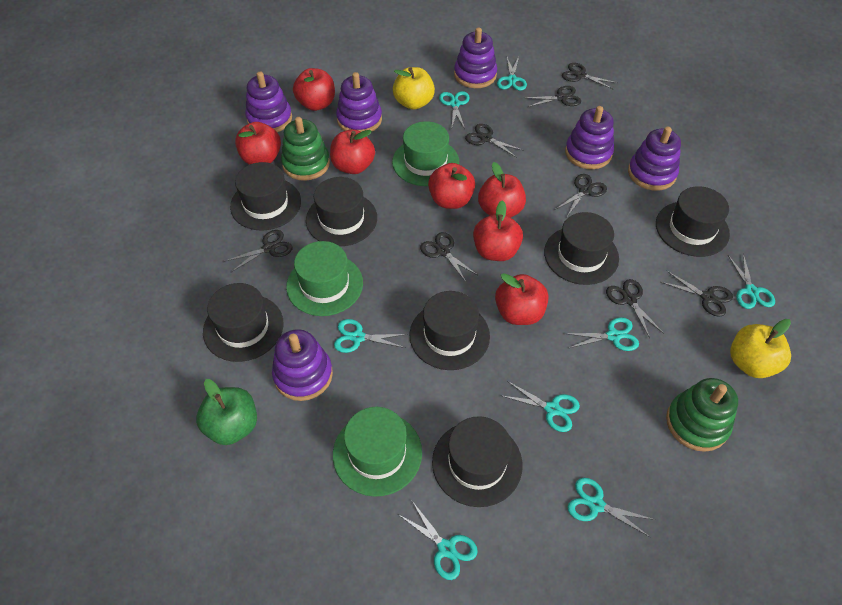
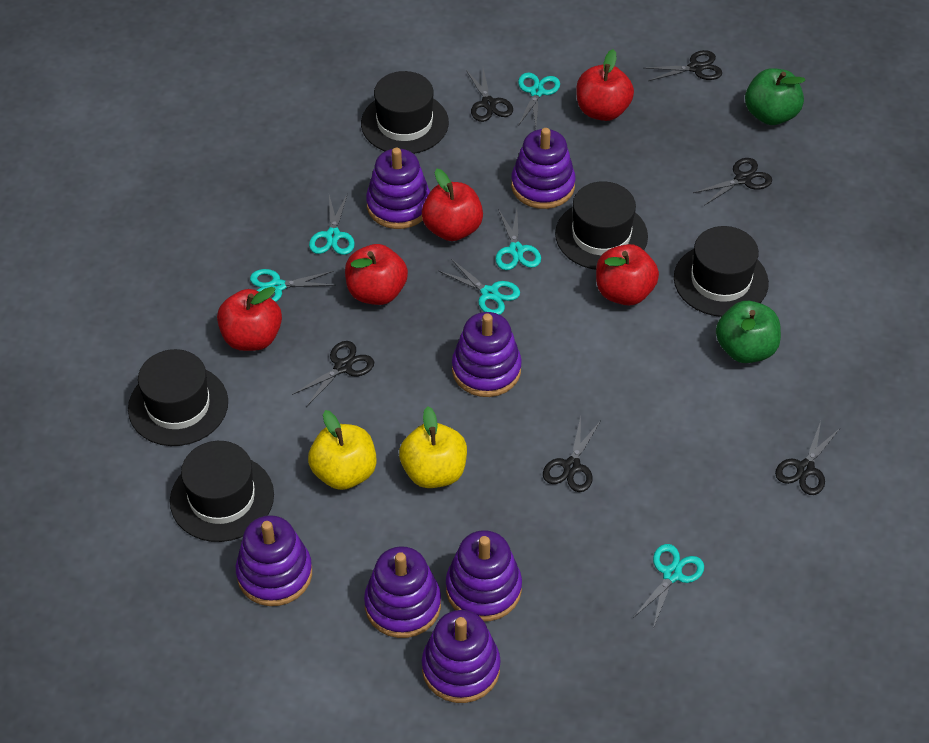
black hat: 7 -> 5
black scissors: 8 -> 6
green apple: 1 -> 2
green hat: 3 -> 0
green stacking toy: 2 -> 0
purple stacking toy: 6 -> 7
red apple: 7 -> 5
turquoise scissors: 8 -> 6

